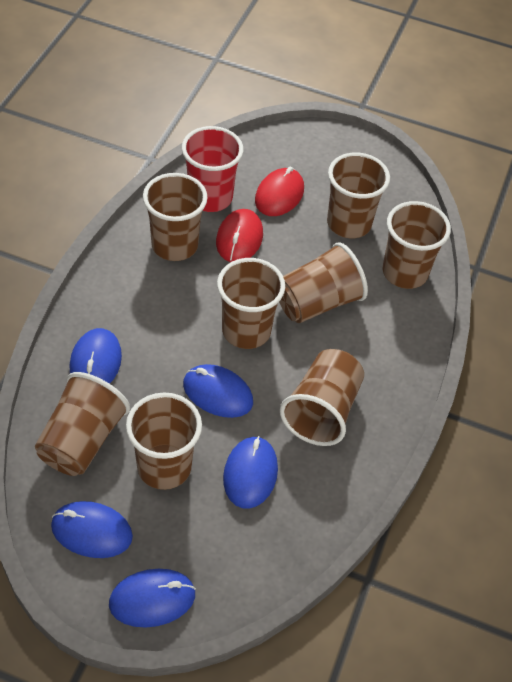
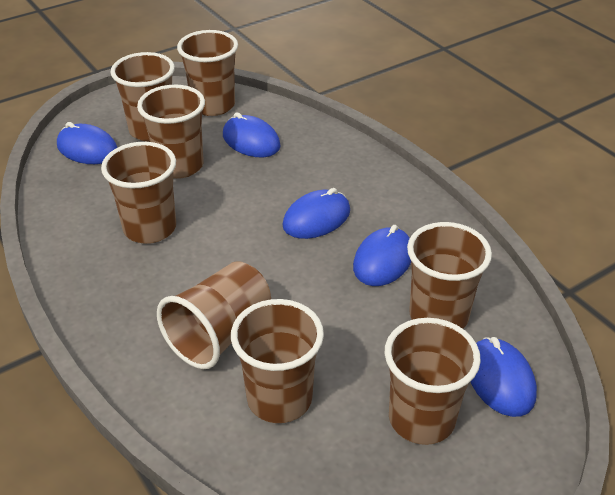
red cup: 1 -> 0
red mouse: 2 -> 0

